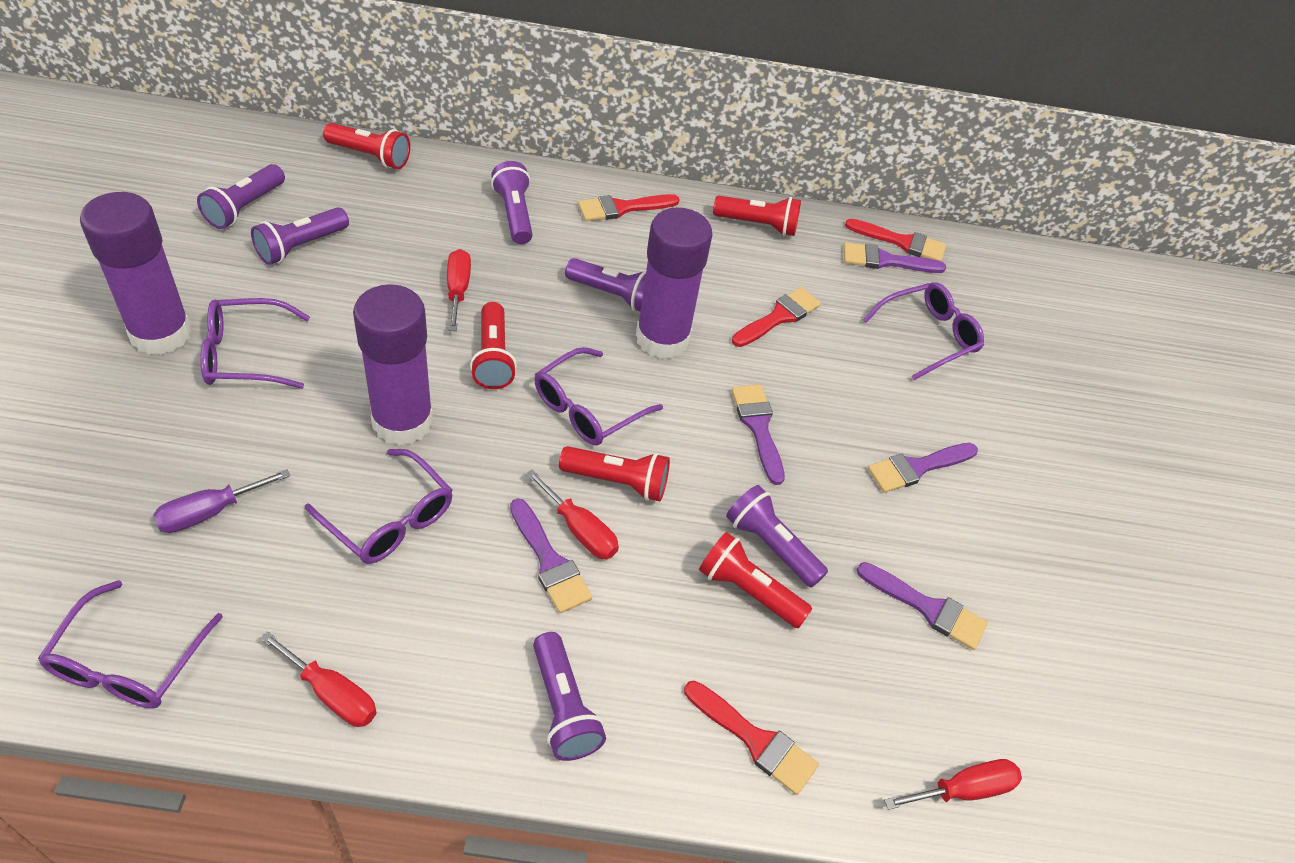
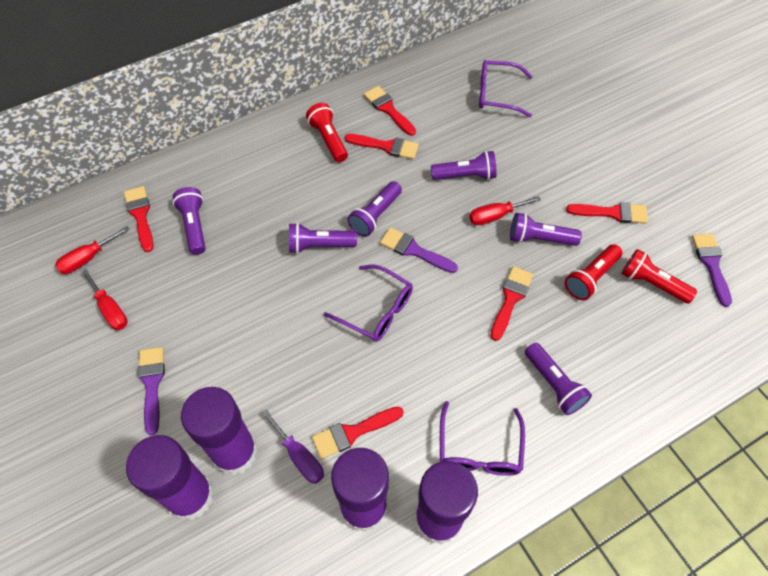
purple brush: 5 -> 3
purple glasses: 5 -> 3
purple glue stick: 3 -> 4
red brush: 4 -> 6
red flashlight: 5 -> 3
red screwdriver: 4 -> 3

